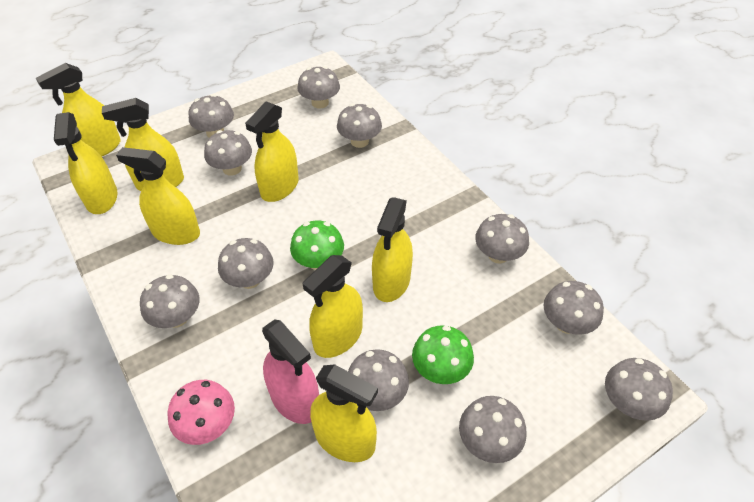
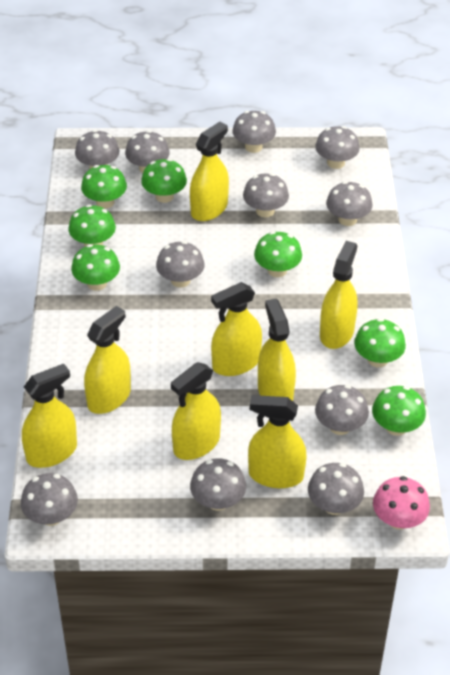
green mushroom: 2 -> 7
pink spray bottle: 1 -> 0

